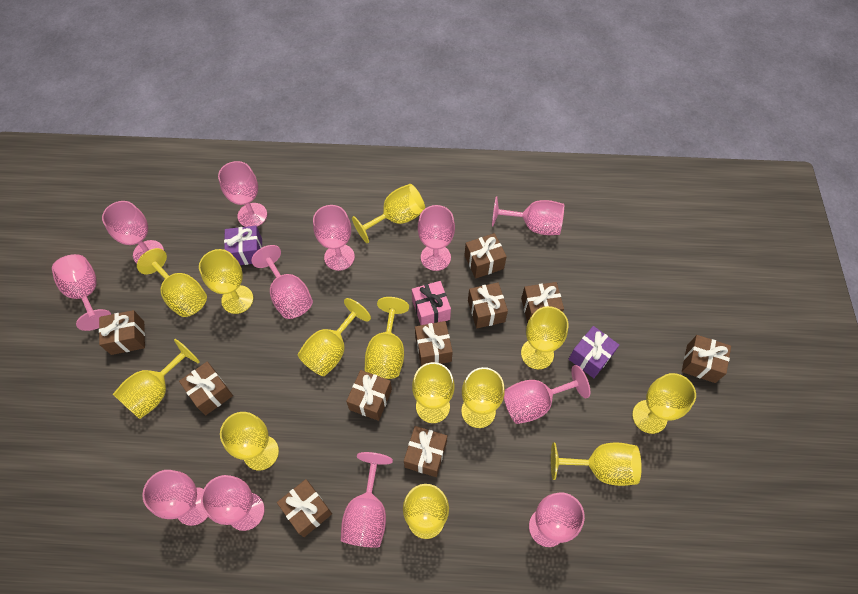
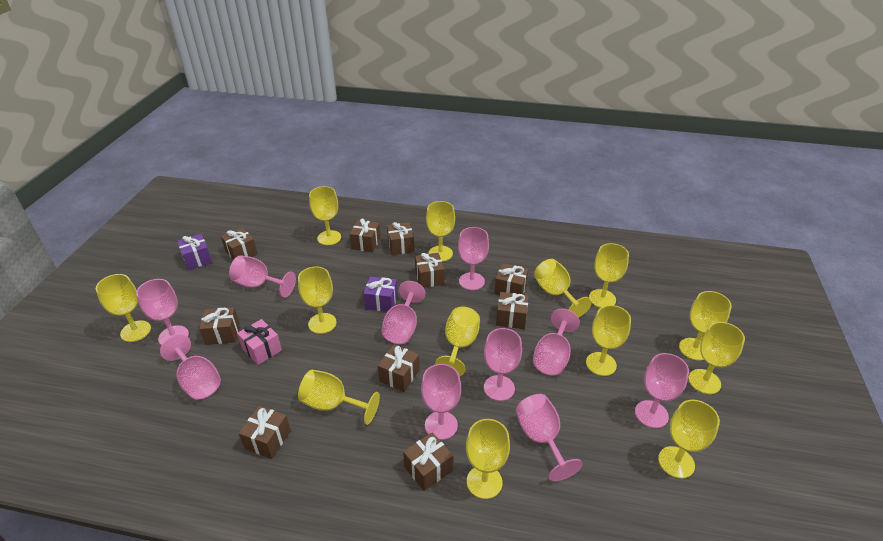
pink goblet: 12 -> 10

